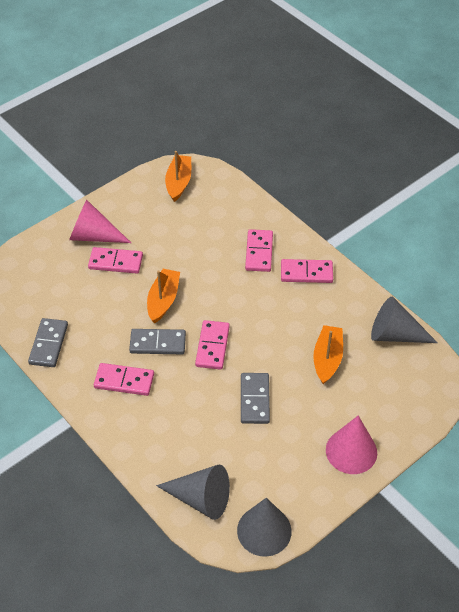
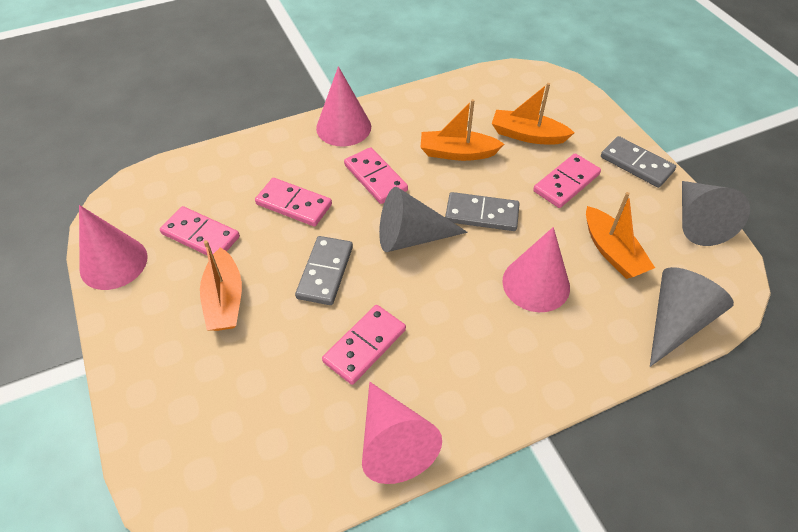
orange boat: 3 -> 4
pink cone: 2 -> 4

